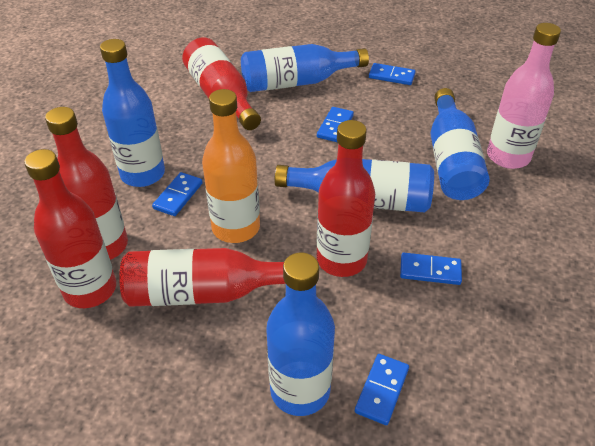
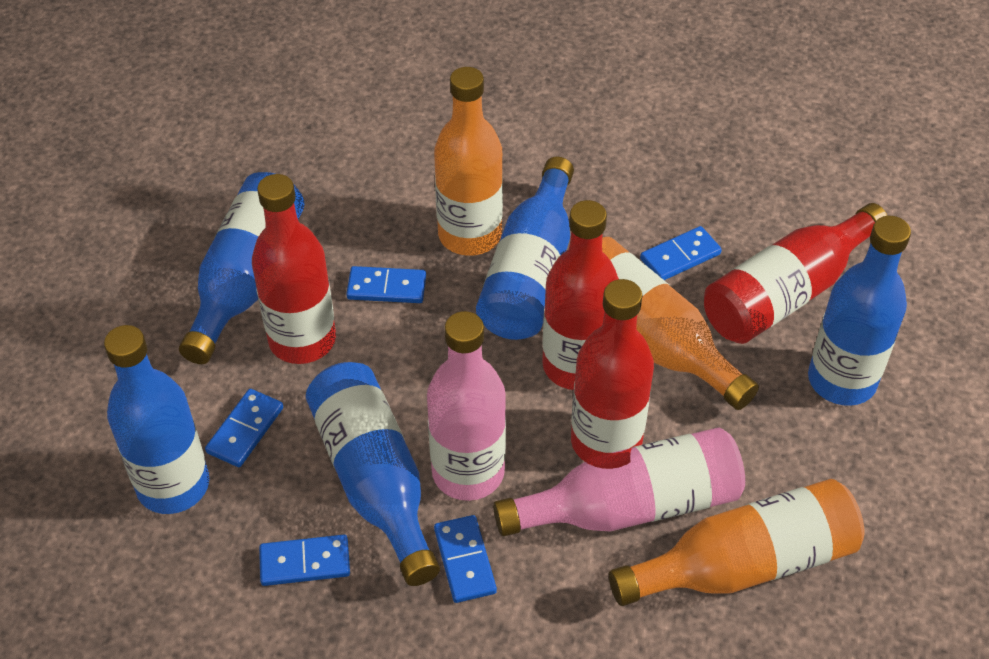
orange bottle: 1 -> 3
pink bottle: 1 -> 2
red bottle: 5 -> 4

